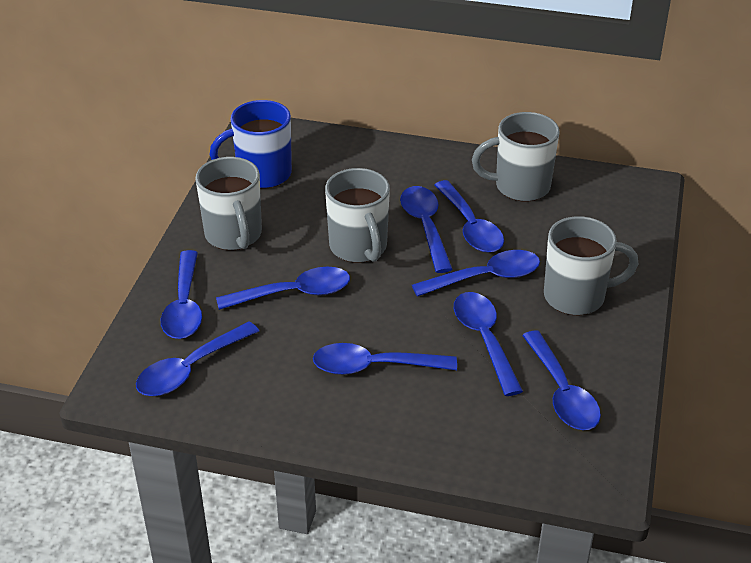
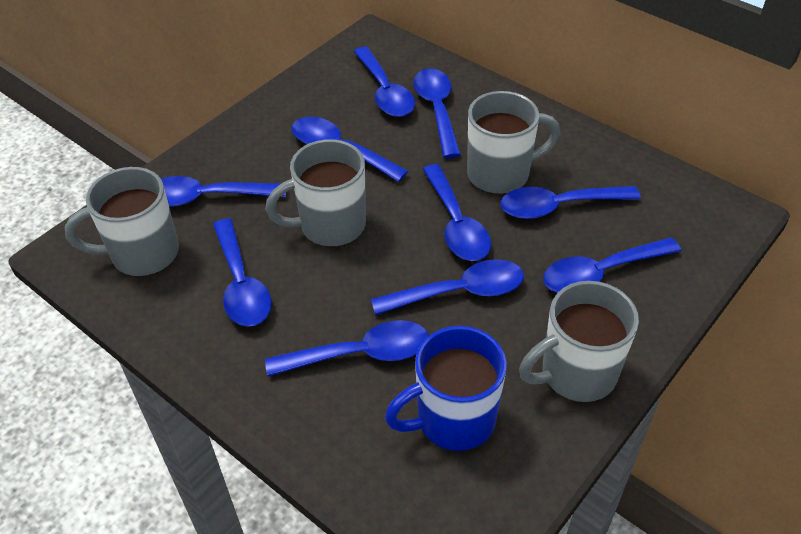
blue spoon: 9 -> 10

